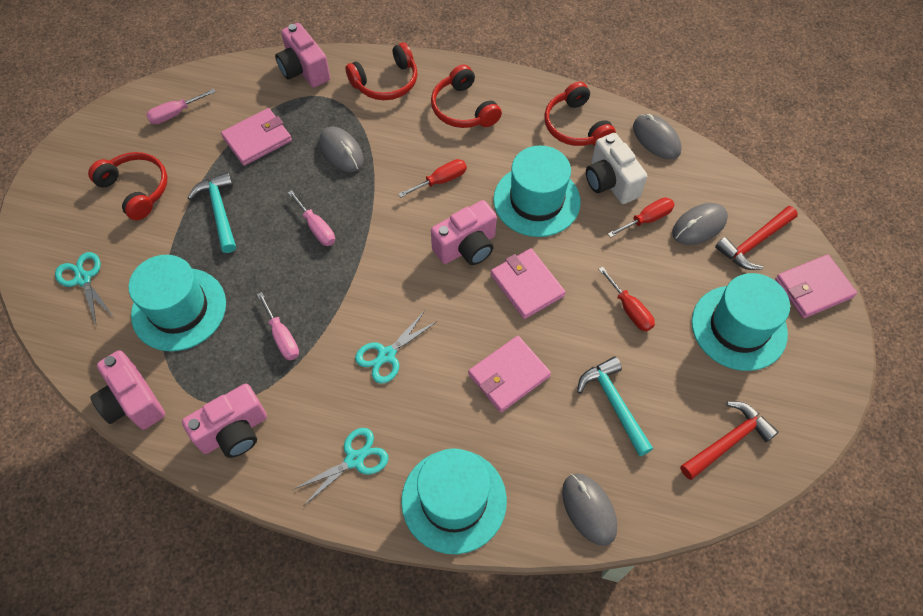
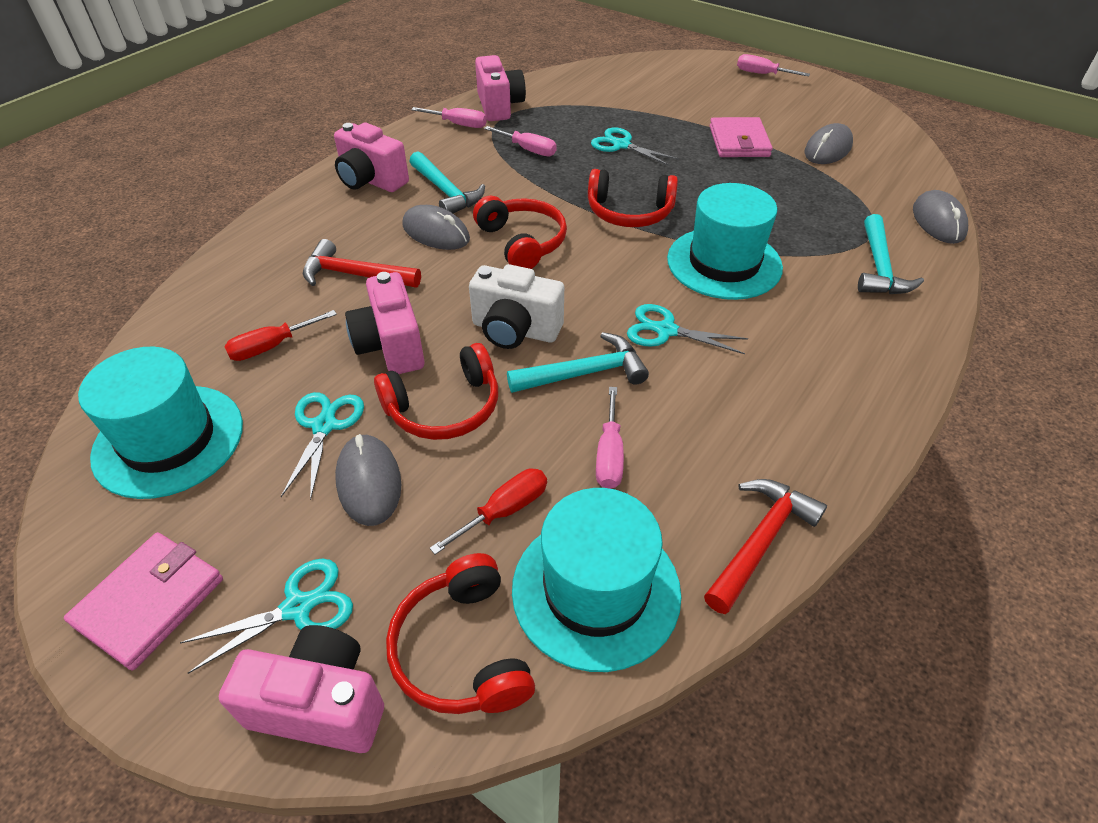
pink screwdriver: 3 -> 4
pink wallet: 4 -> 2
red screwdriver: 3 -> 2
turquoise hammer: 2 -> 3
turquoise hat: 4 -> 3
turquoise scissors: 3 -> 4

